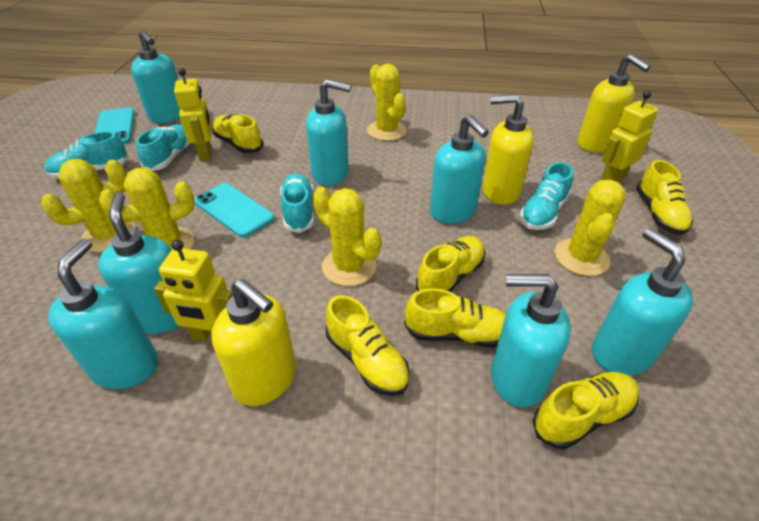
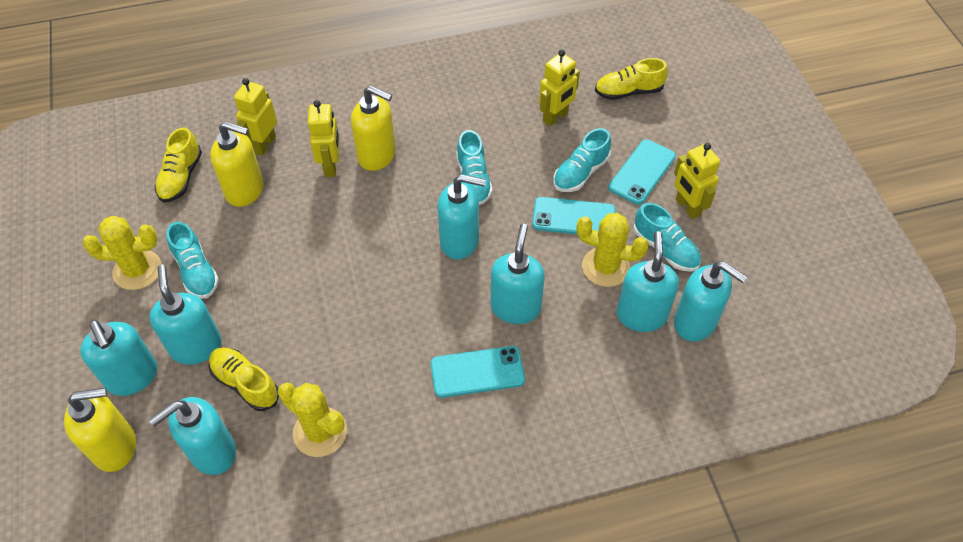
turquoise phone: 2 -> 3
yellow cactus: 5 -> 3
yellow robot: 3 -> 4
yellow shoe: 6 -> 3

